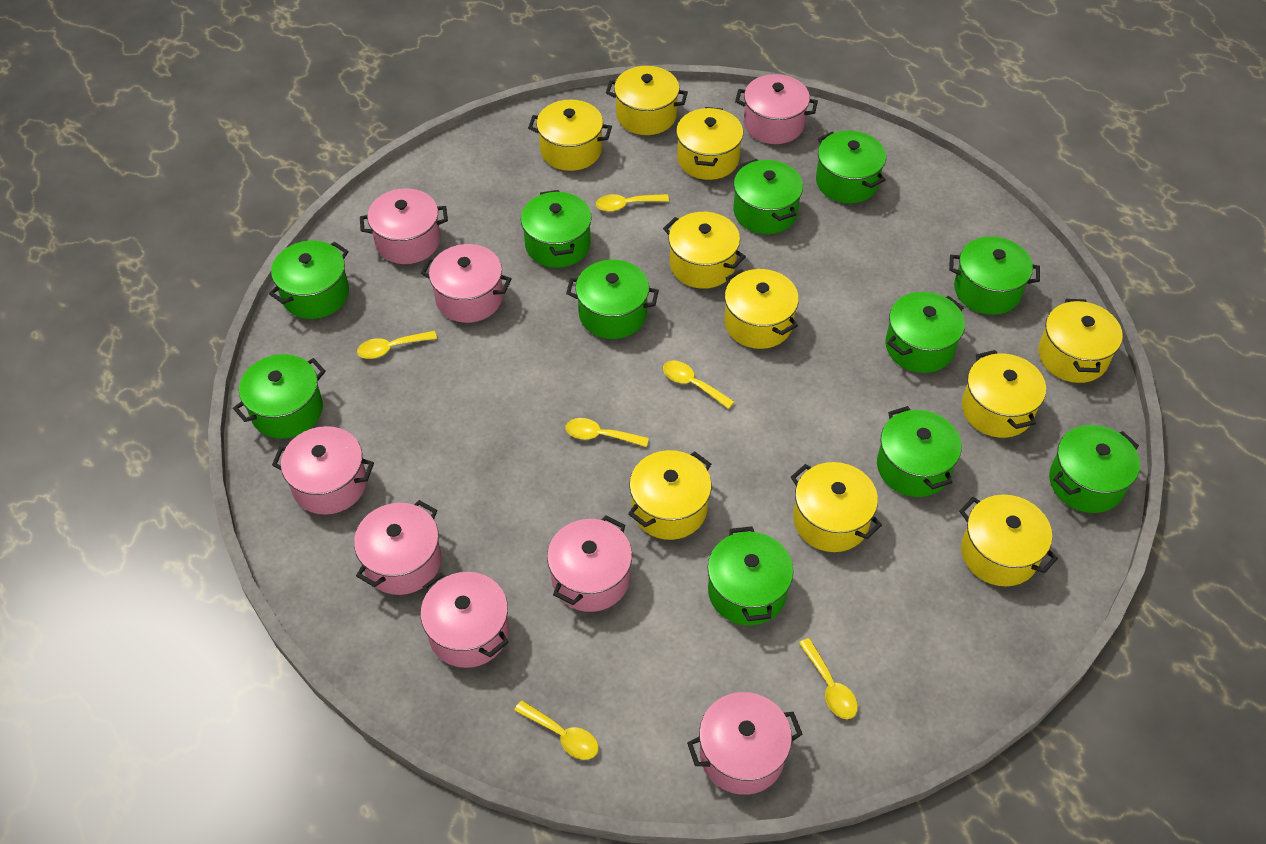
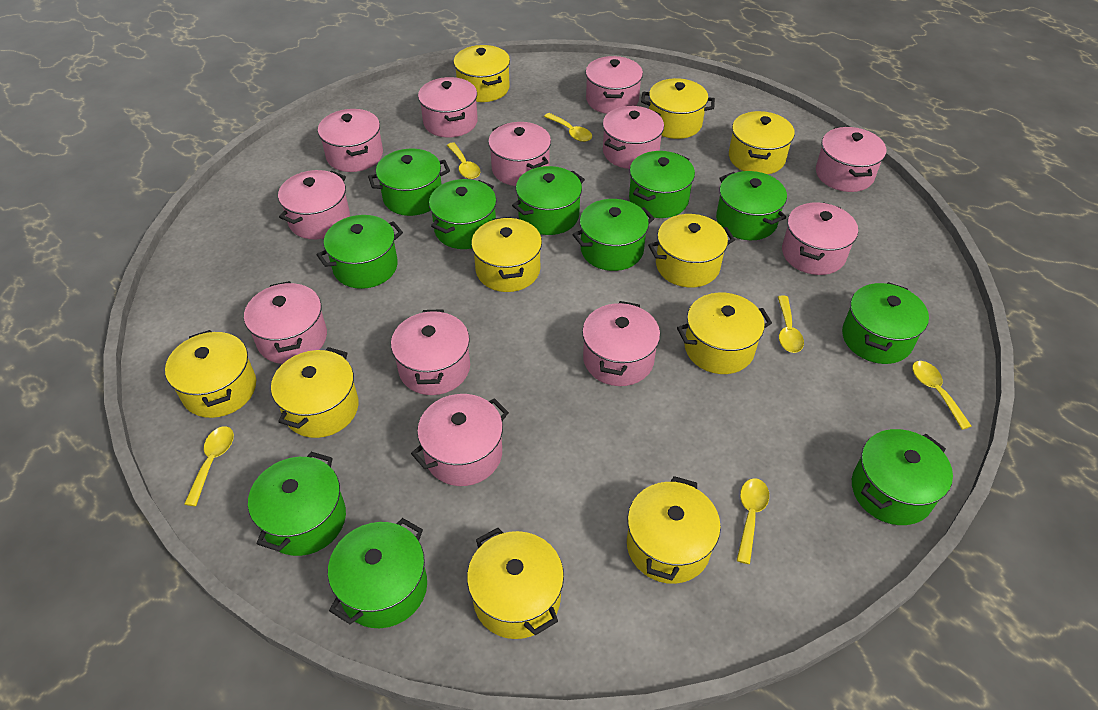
pink pot: 8 -> 12

